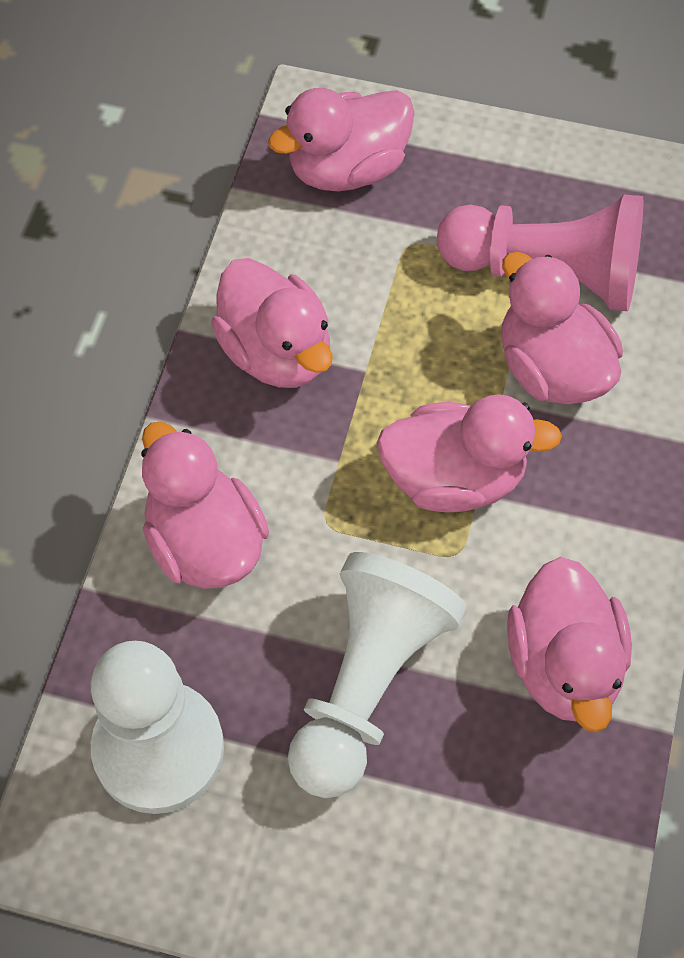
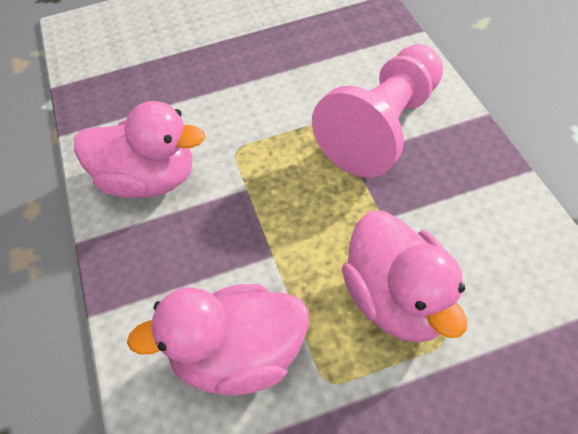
pink duck: 6 -> 3
white pawn: 2 -> 0

